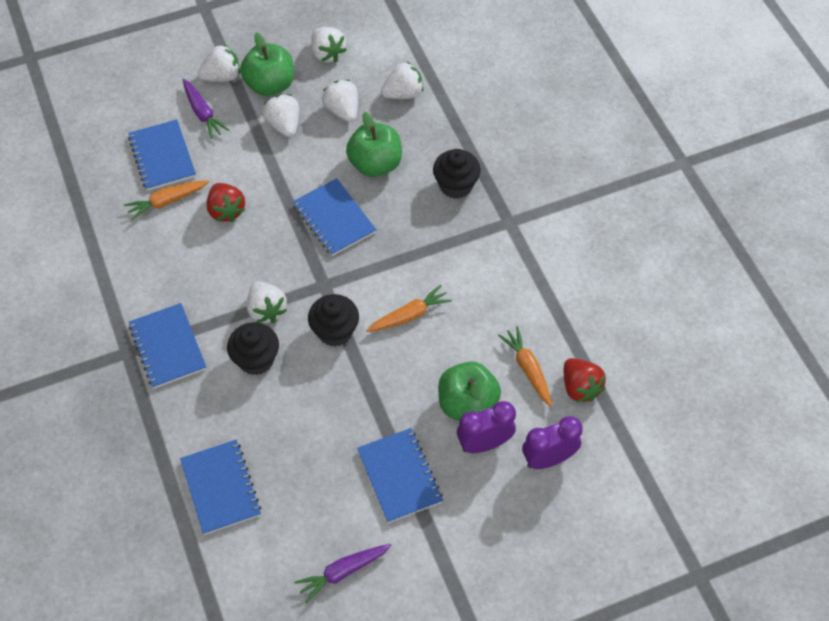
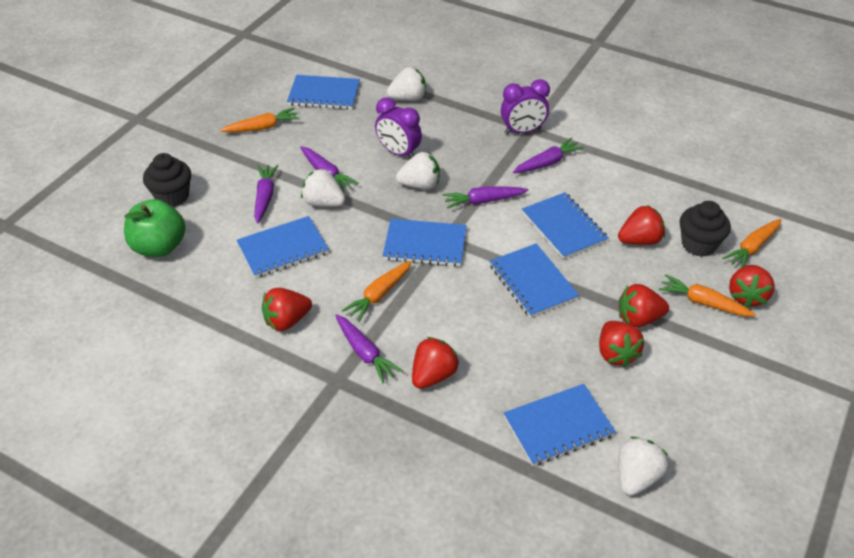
black cupcake: 3 -> 2
blue notebook: 5 -> 6
green apple: 3 -> 1
orange carrot: 3 -> 4
purple carrot: 2 -> 5
red strawberry: 2 -> 6
white strawberry: 6 -> 4

